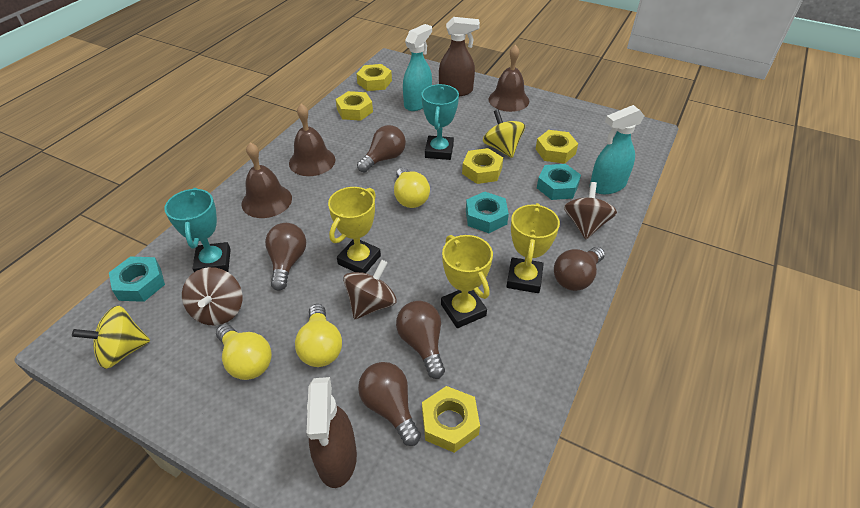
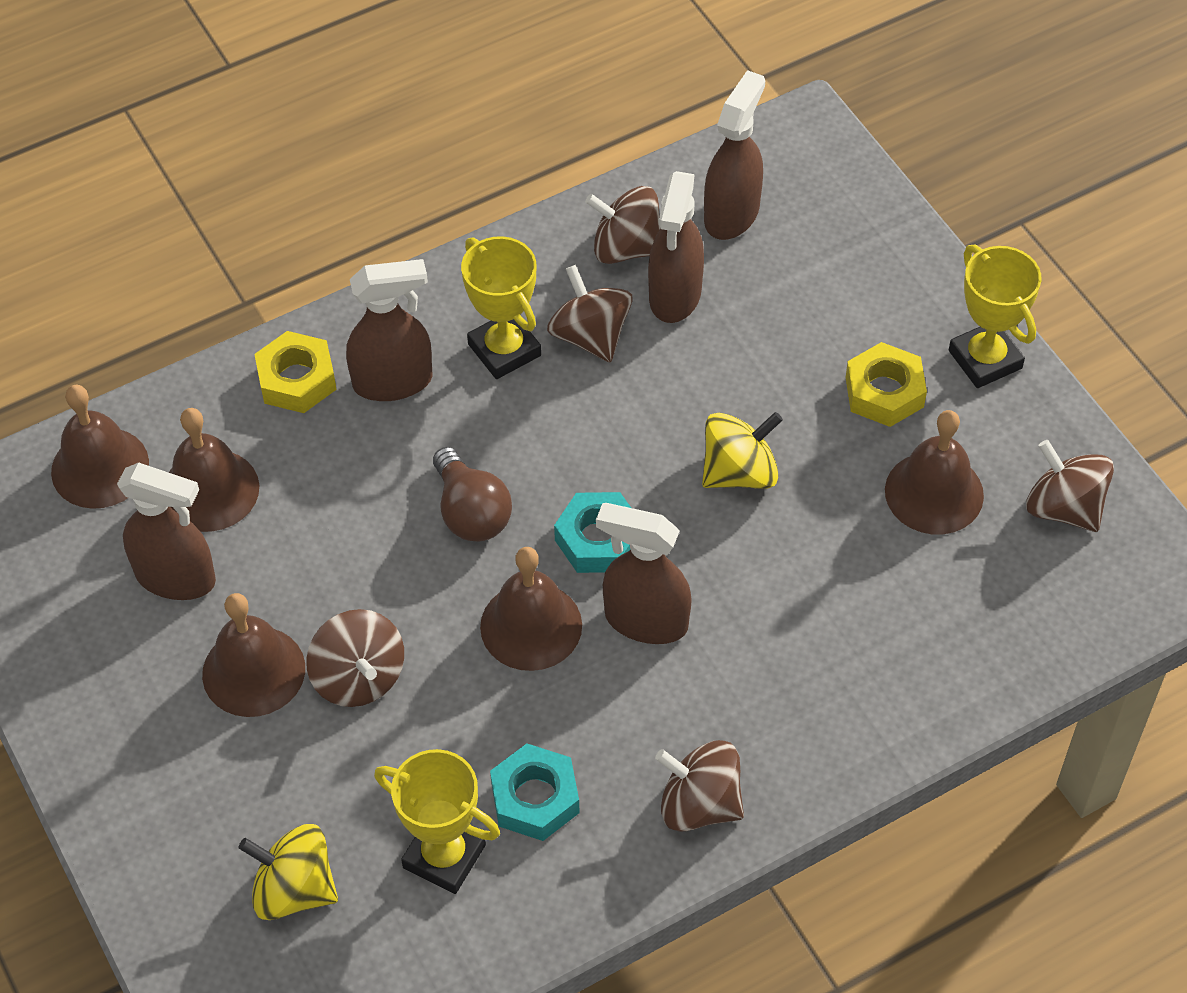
brown bell: 3 -> 5
brown light bulb: 5 -> 1
brown spinning top: 3 -> 5
brown spray bottle: 2 -> 5
turquoise nut: 3 -> 2
turquoise spray bottle: 2 -> 0
turquoise trophy: 2 -> 0
yellow light bulb: 3 -> 0
yellow nut: 5 -> 2

